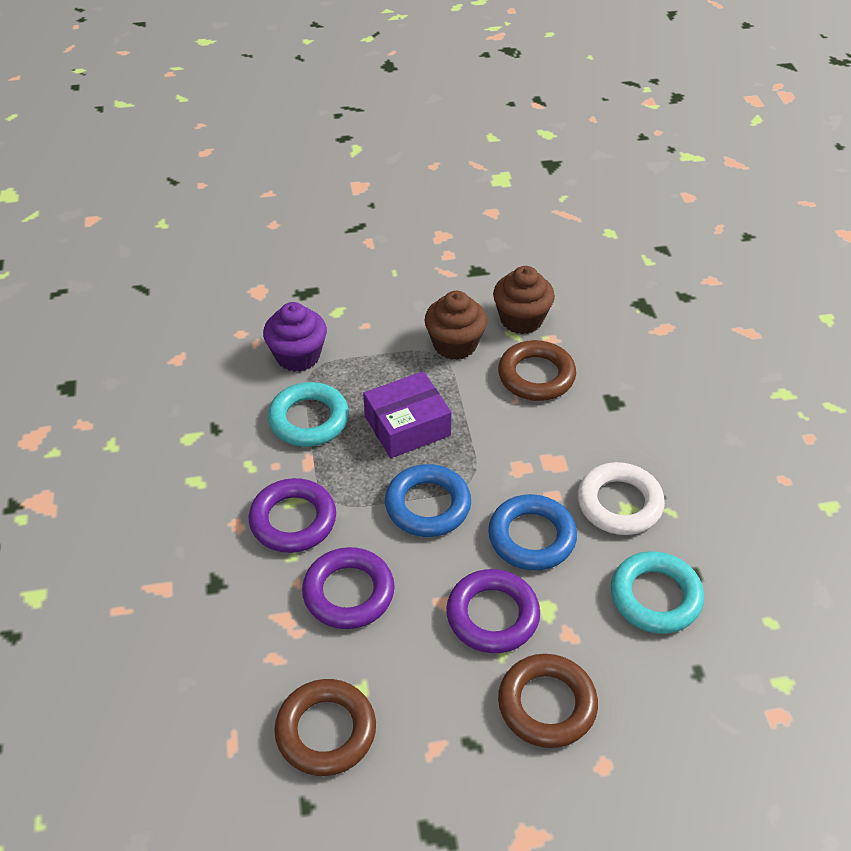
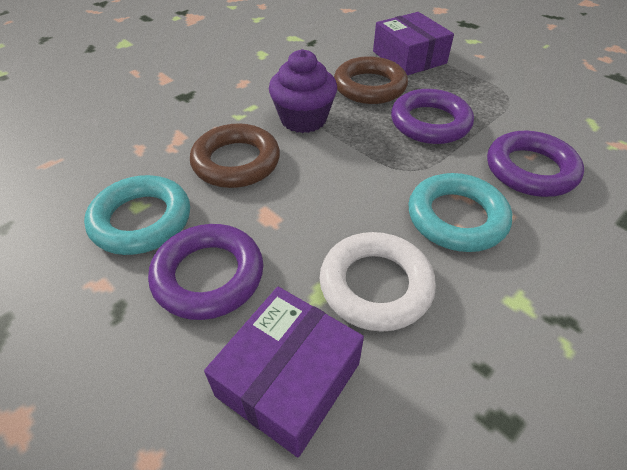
blue ring: 2 -> 0
brown cupcake: 2 -> 0
brown ring: 3 -> 2
purple box: 1 -> 2

